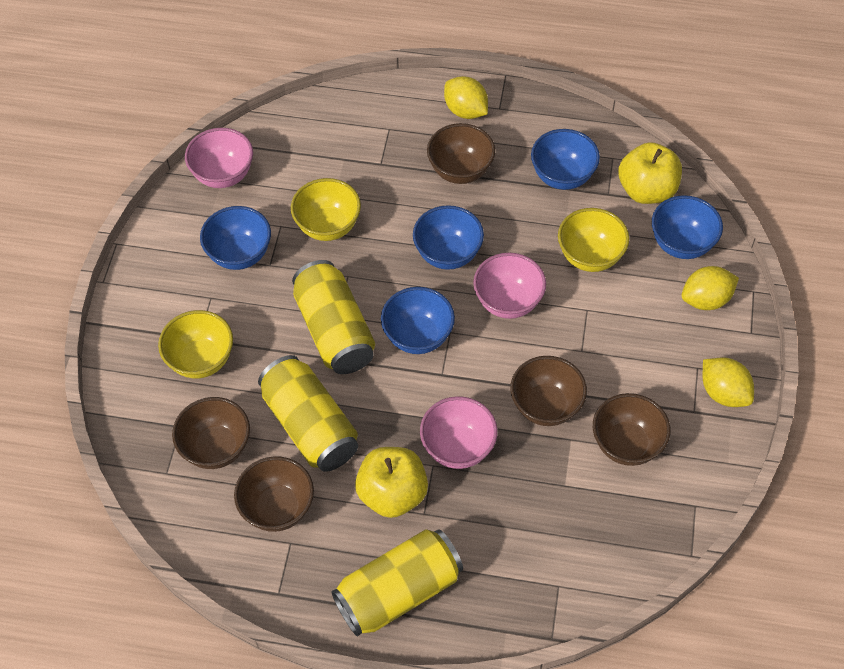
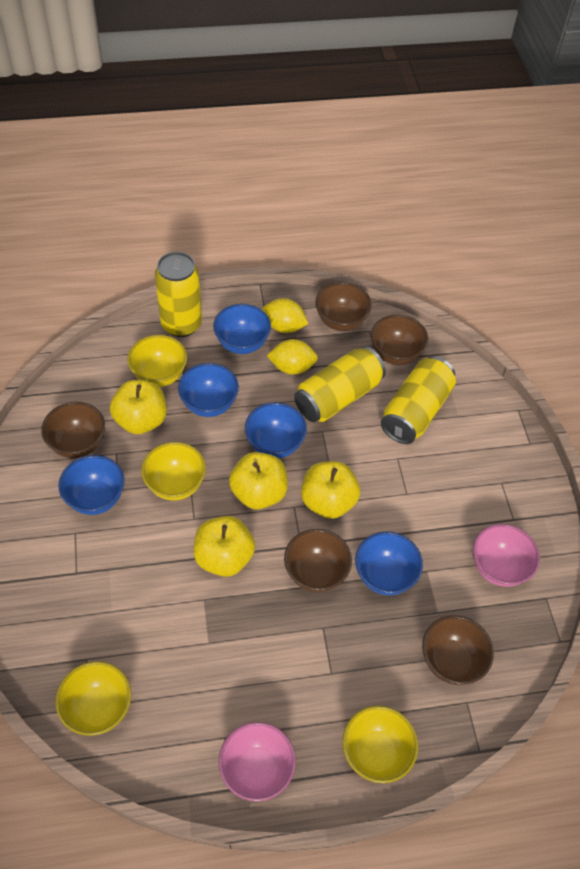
pink bowl: 3 -> 2
yellow apple: 2 -> 4
yellow bowl: 3 -> 4
yellow lemon: 3 -> 2

